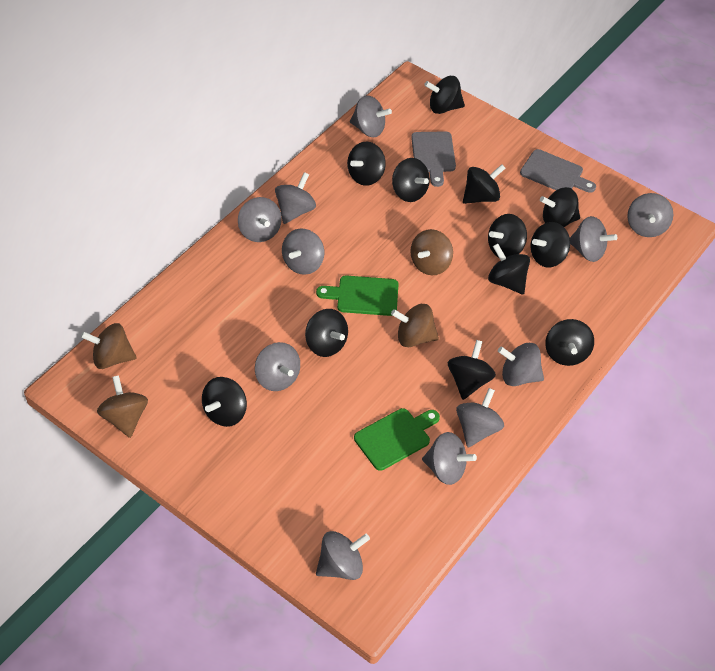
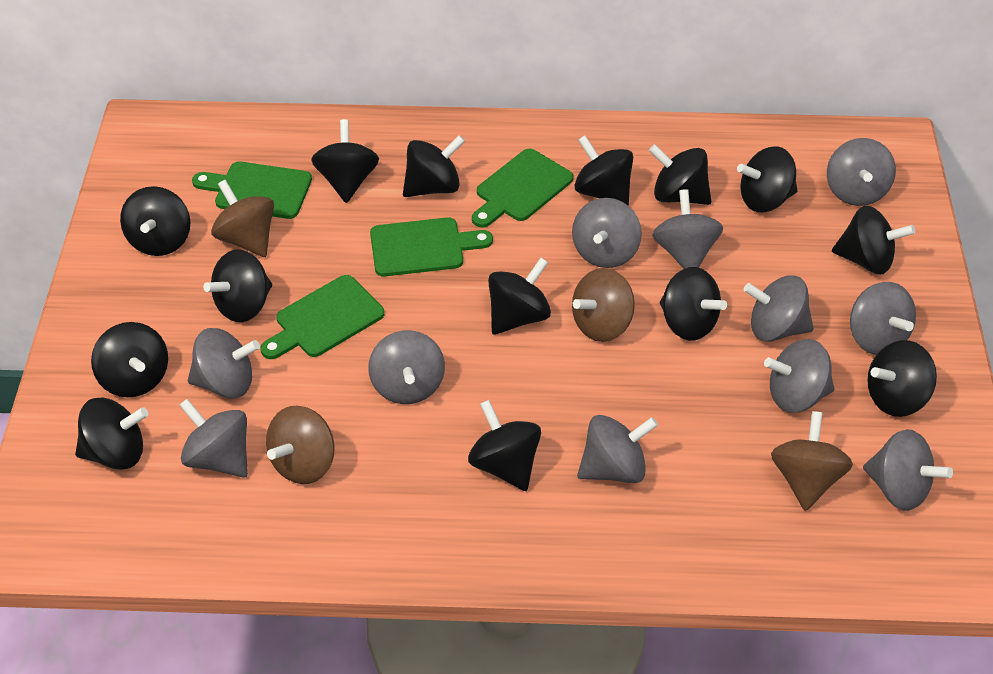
black spinning top: 12 -> 14
green cutting board: 2 -> 4
grey cutting board: 2 -> 0

